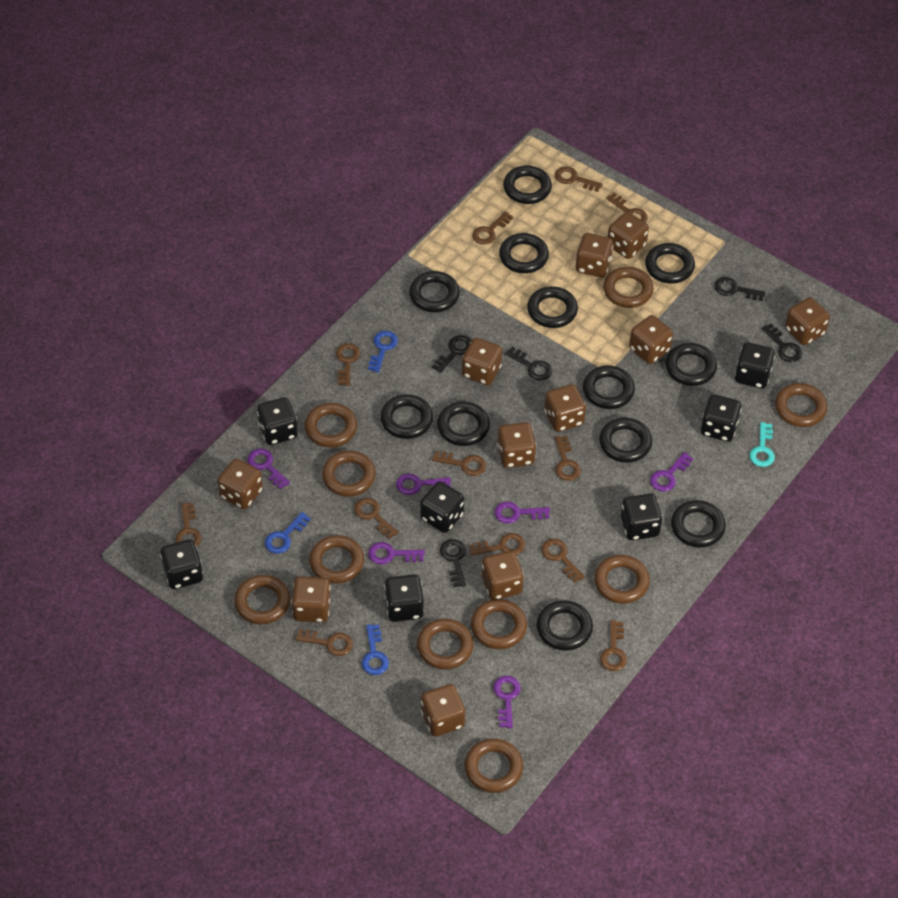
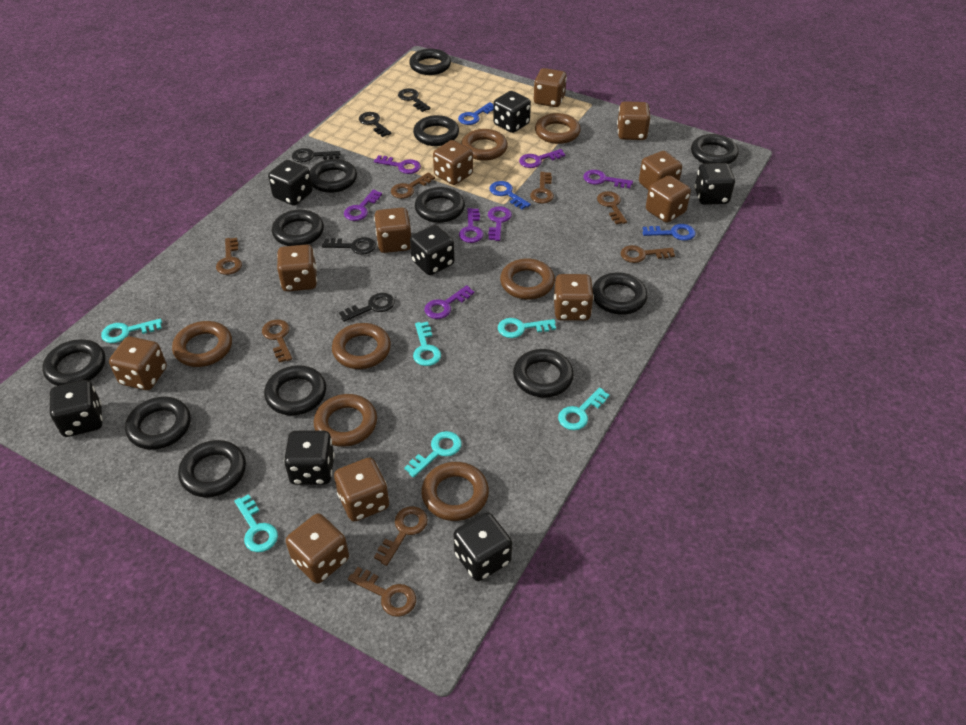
brown key: 12 -> 8
brown ring: 10 -> 7
purple key: 6 -> 7
turquoise key: 1 -> 6

